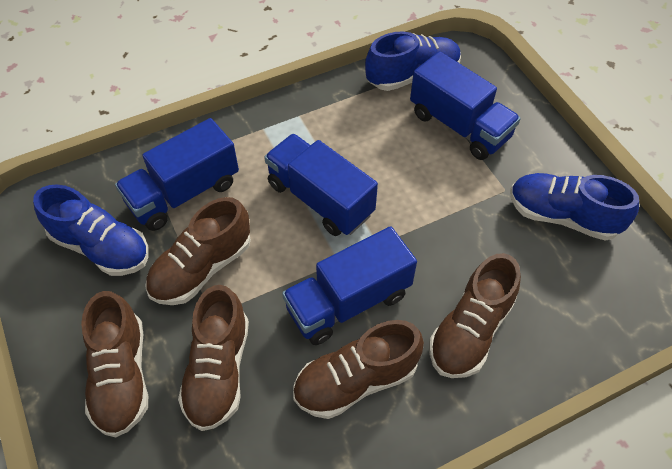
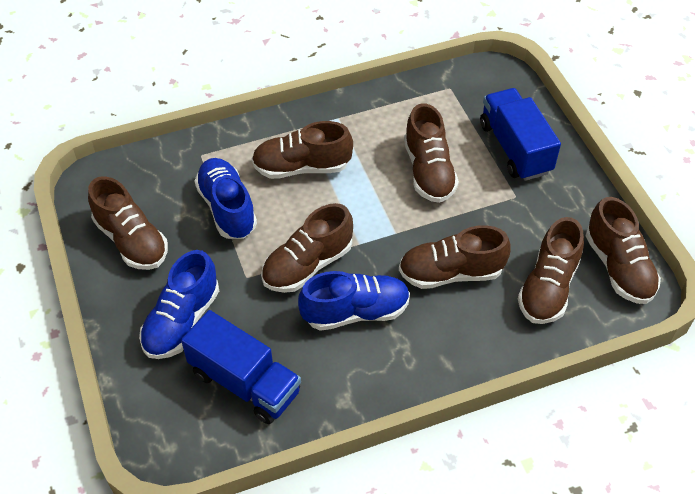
blue truck: 4 -> 2
brown shoe: 5 -> 7

